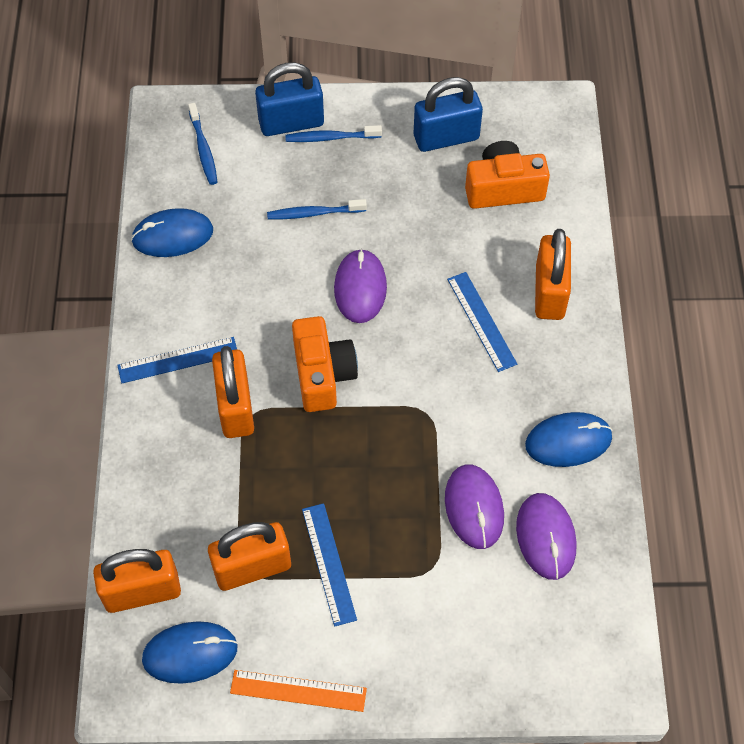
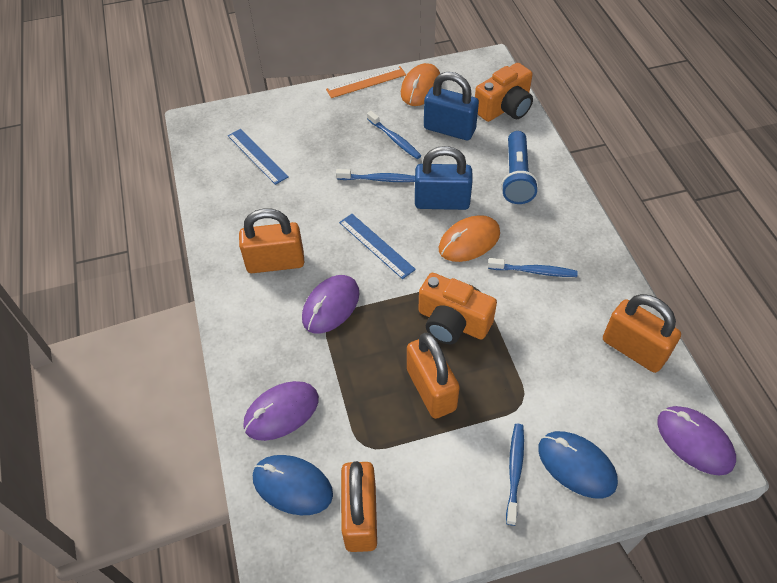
blue flashlight: 0 -> 1
blue mouse: 3 -> 2
blue ruler: 3 -> 2
blue toothbrush: 3 -> 4
orange mouse: 0 -> 2

